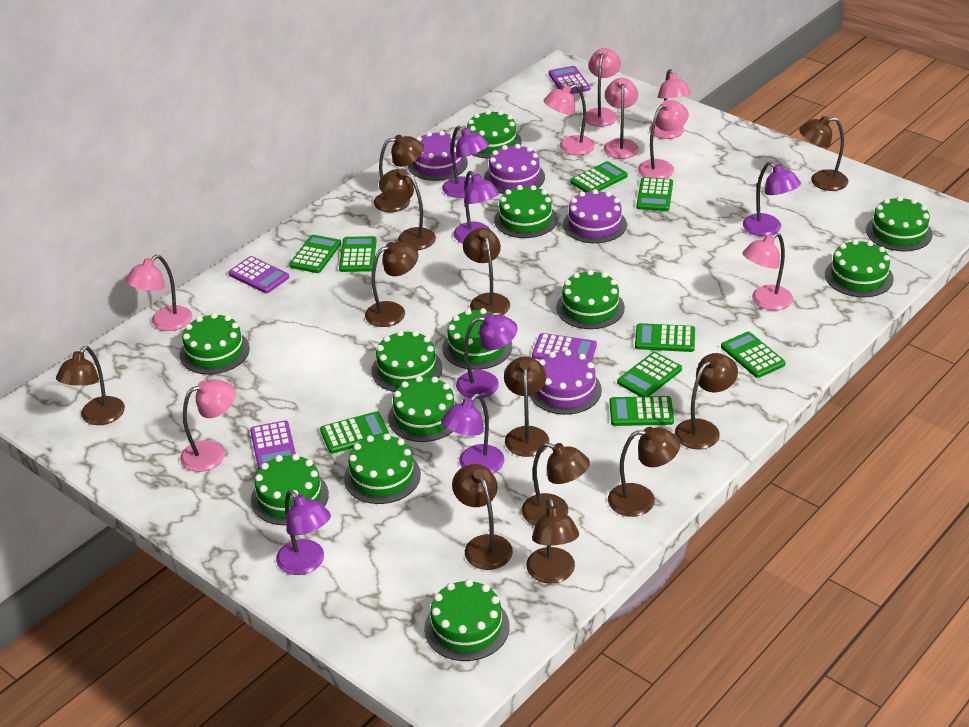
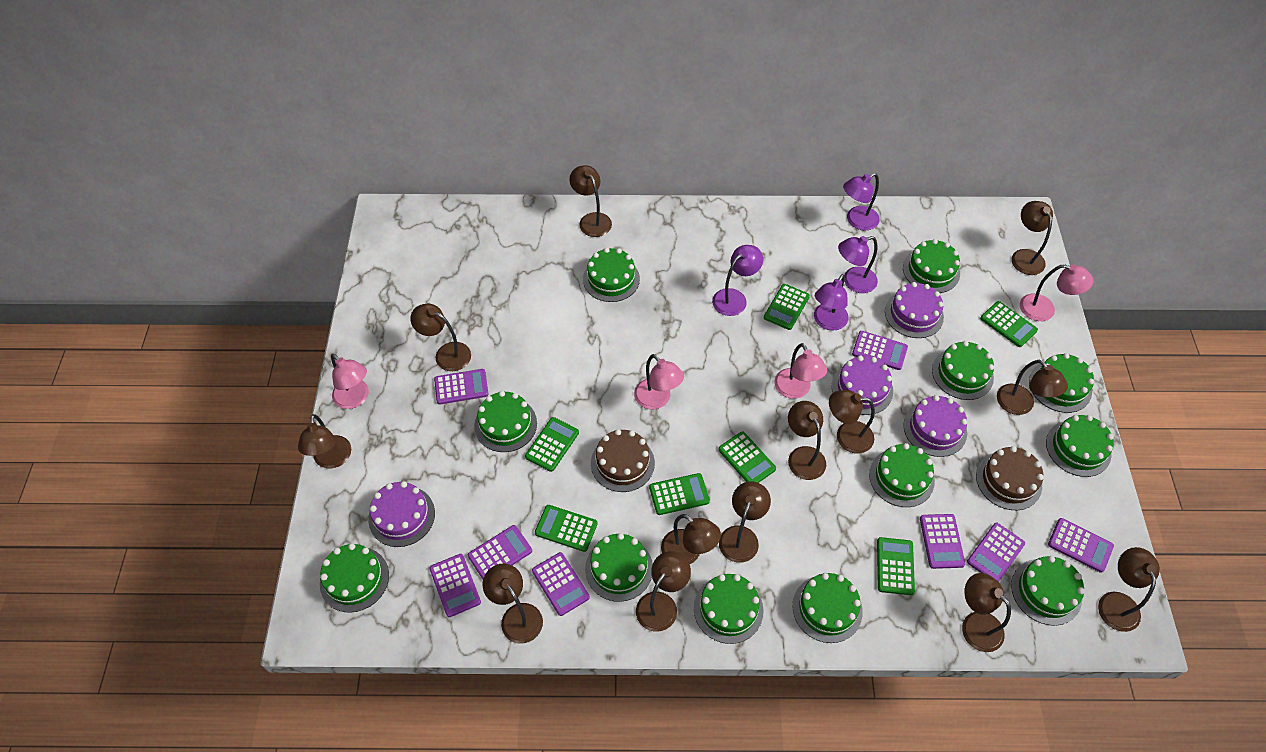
brown cake: 0 -> 2
brown lamp: 12 -> 13
green calculator: 9 -> 7
pink lamp: 8 -> 4
purple calculator: 4 -> 8
purple lamp: 6 -> 4

